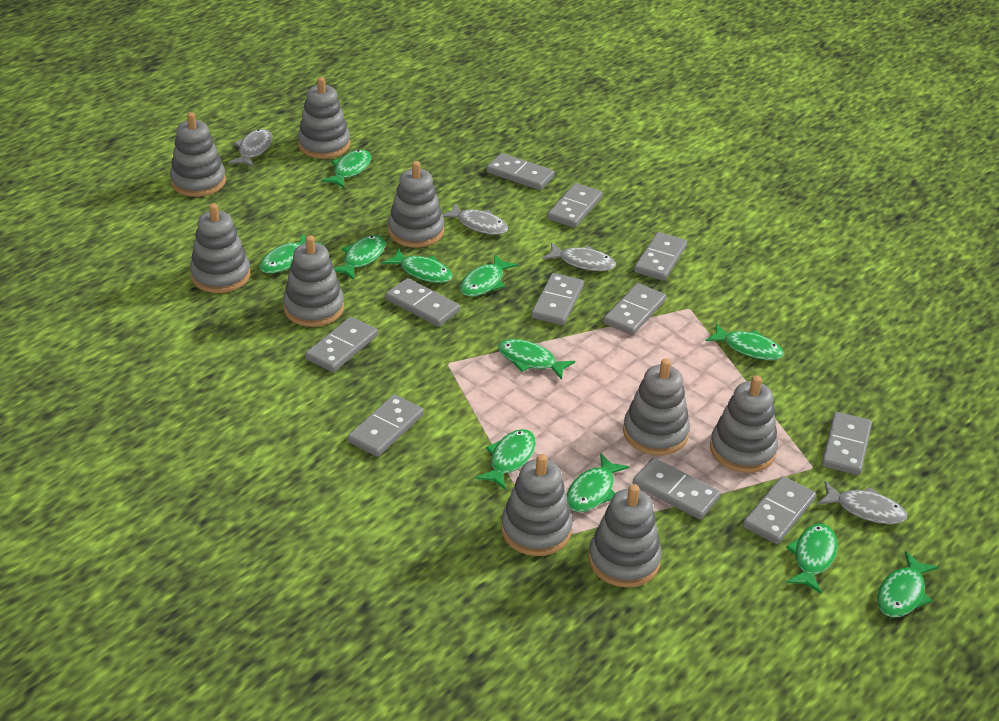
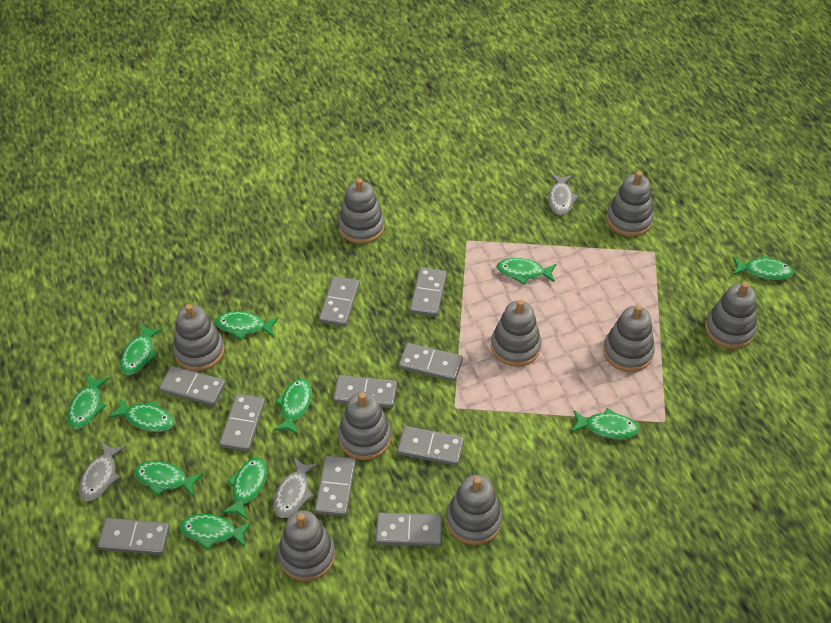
grey domino: 11 -> 10
grey fish: 4 -> 3

